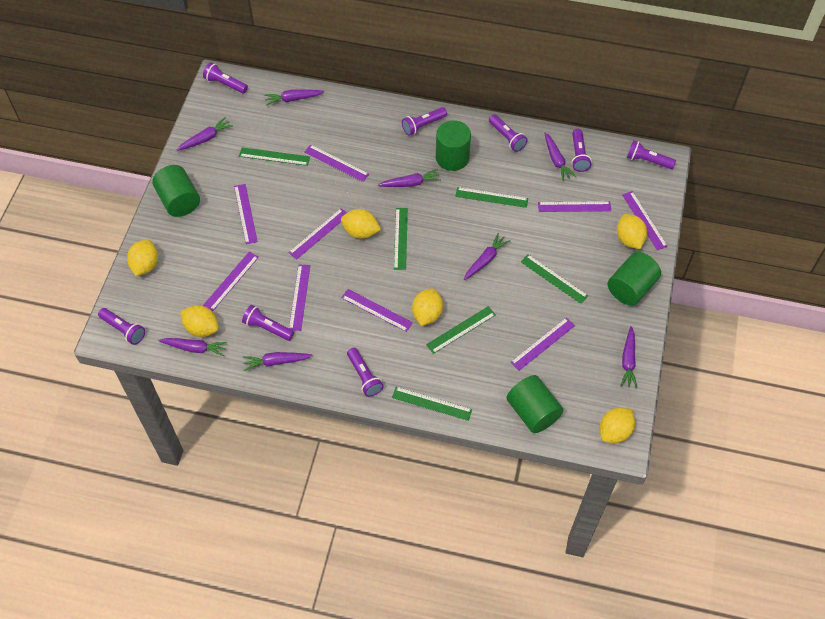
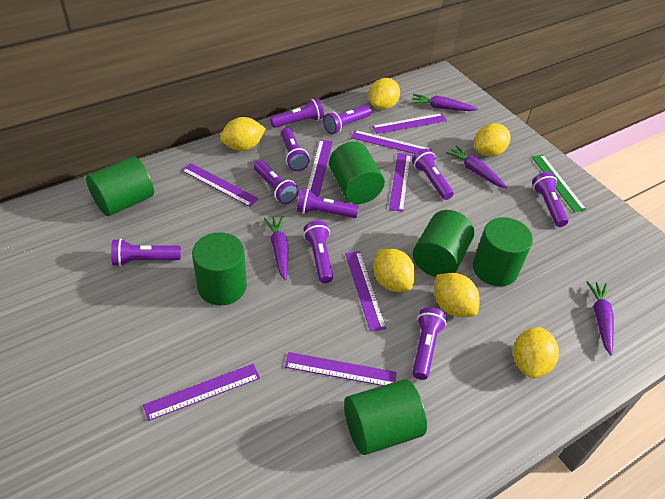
green cylinder: 4 -> 6
green ruler: 6 -> 1
purple carrot: 8 -> 4
purple flashlight: 8 -> 10
purple ruler: 9 -> 8

